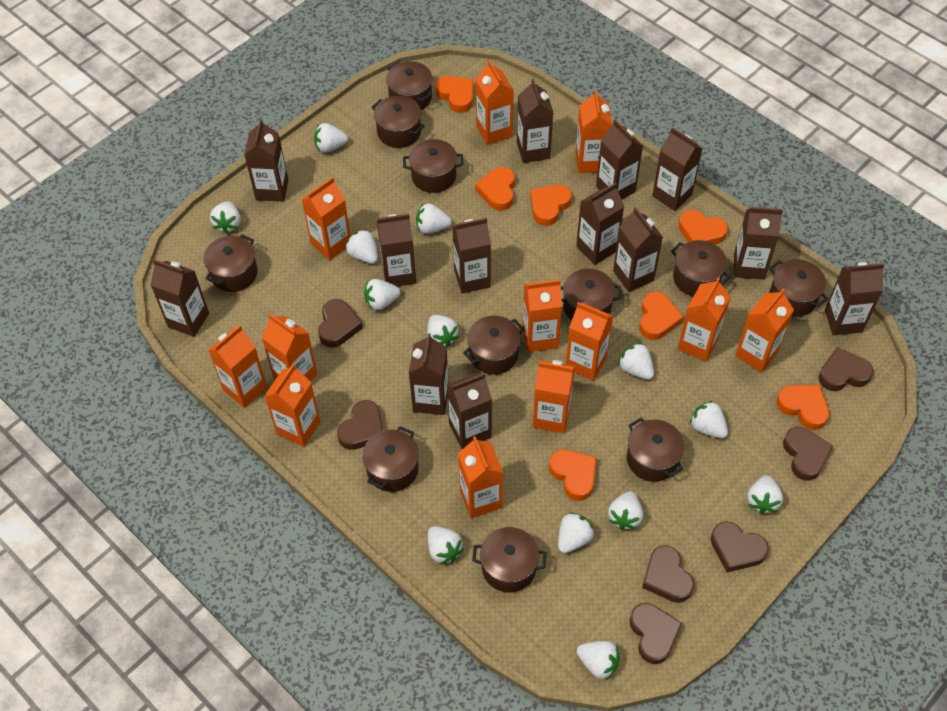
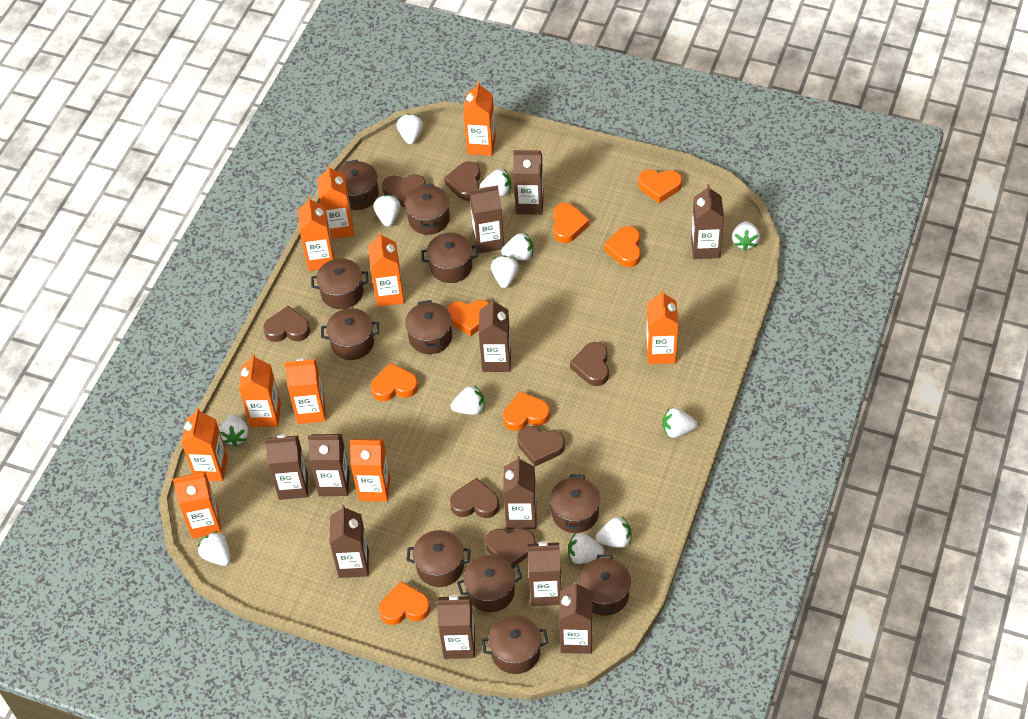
brown carton: 13 -> 11
orange carton: 12 -> 10
white strawberry: 13 -> 12

